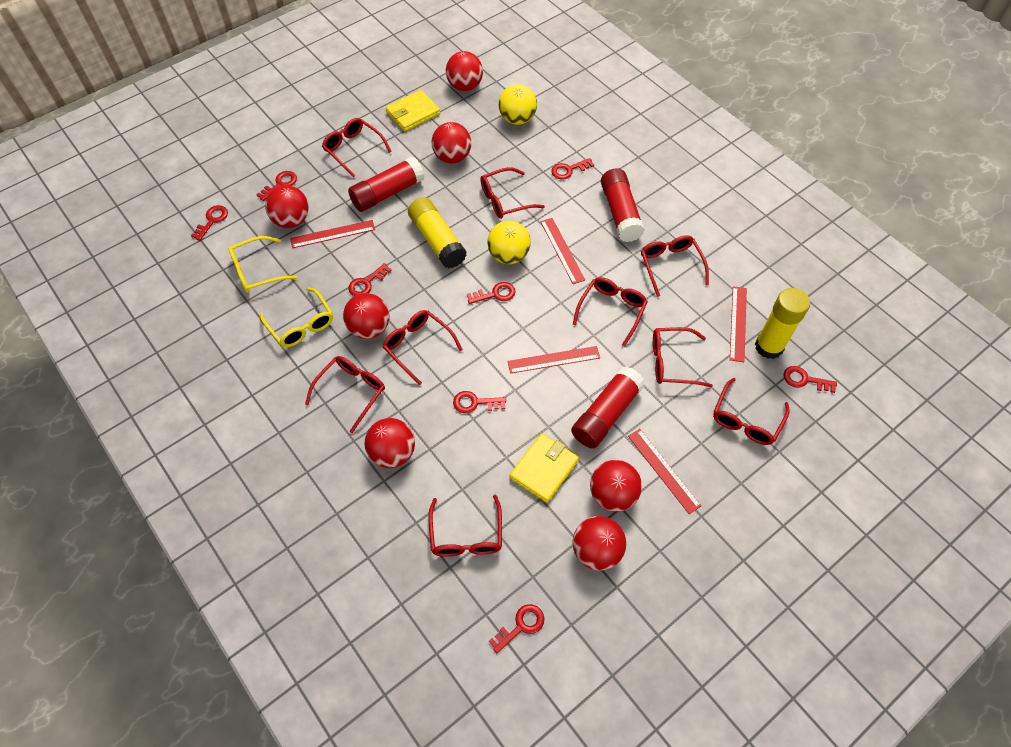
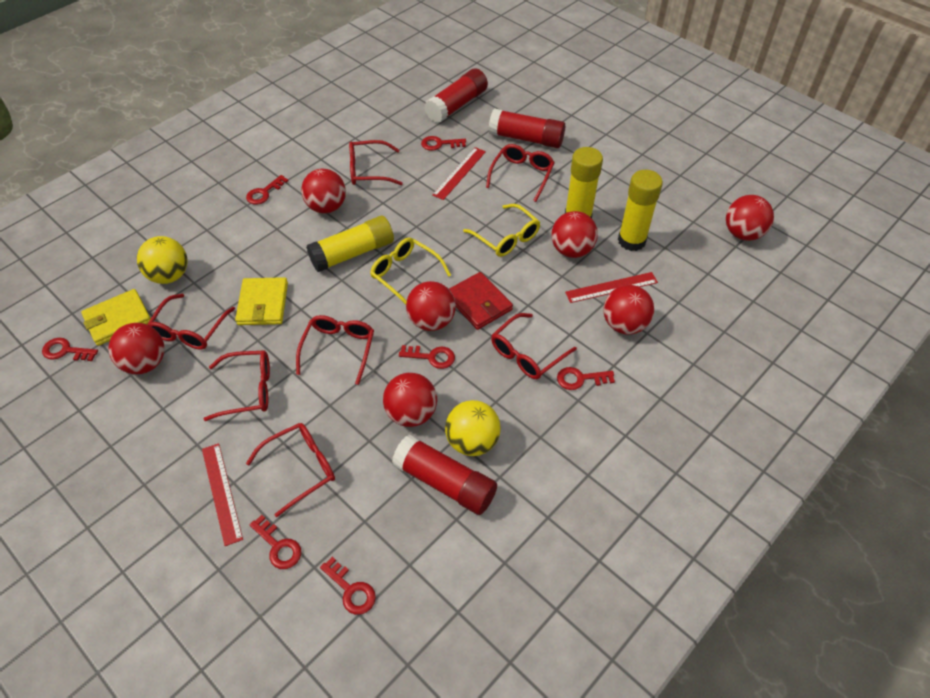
red glasses: 9 -> 7
red key: 8 -> 7
red ruler: 5 -> 3
red wallet: 0 -> 1
yellow glue stick: 2 -> 3

